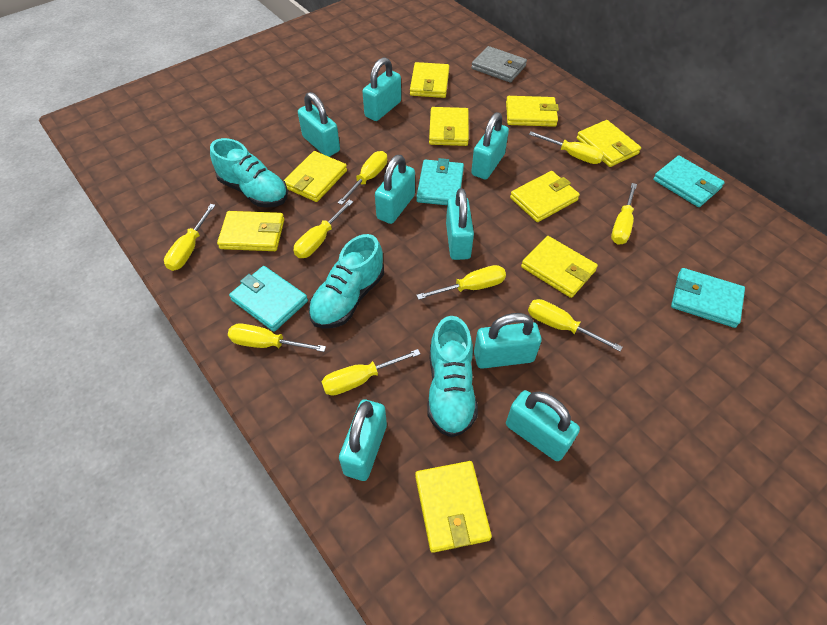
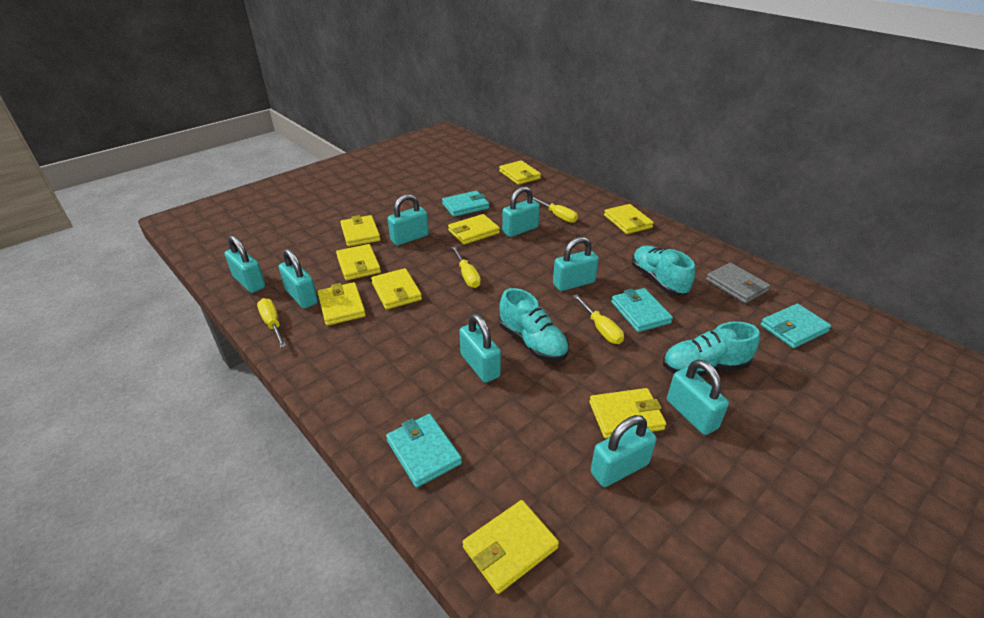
yellow screwdriver: 9 -> 4

